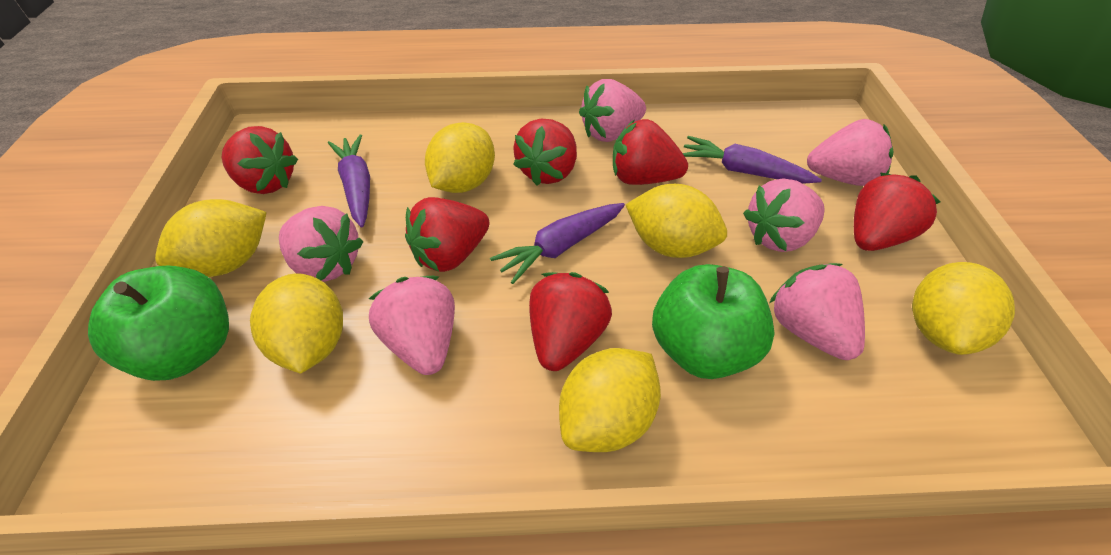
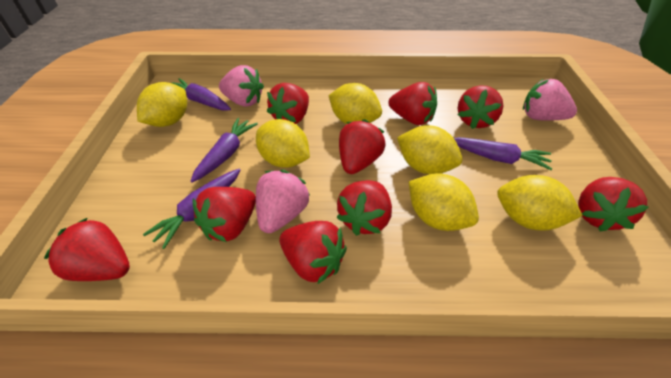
green apple: 2 -> 0
pink strawberry: 6 -> 3
purple carrot: 3 -> 4
red strawberry: 6 -> 9

